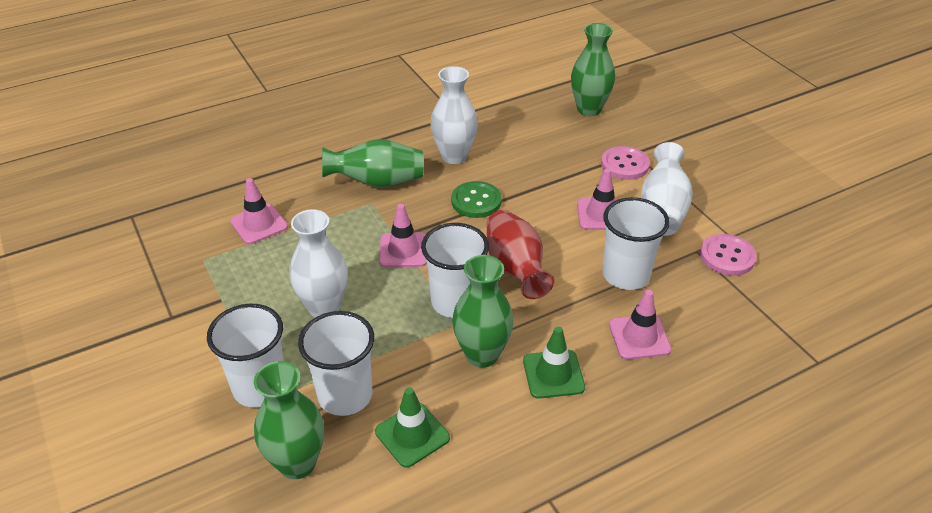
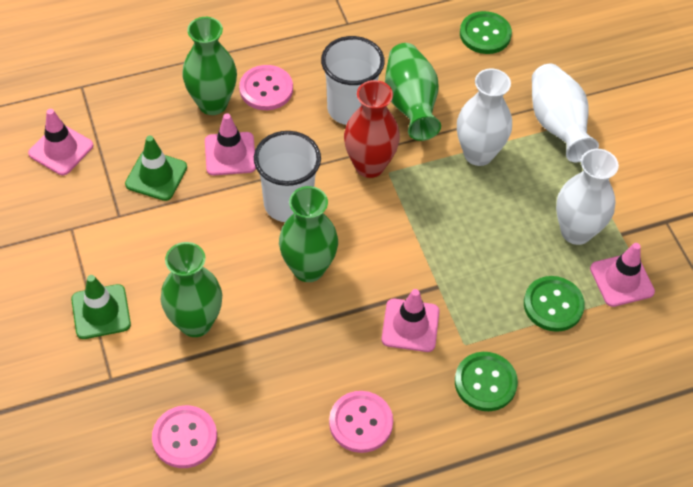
green button: 1 -> 3
pink button: 2 -> 3
white cup: 4 -> 2

